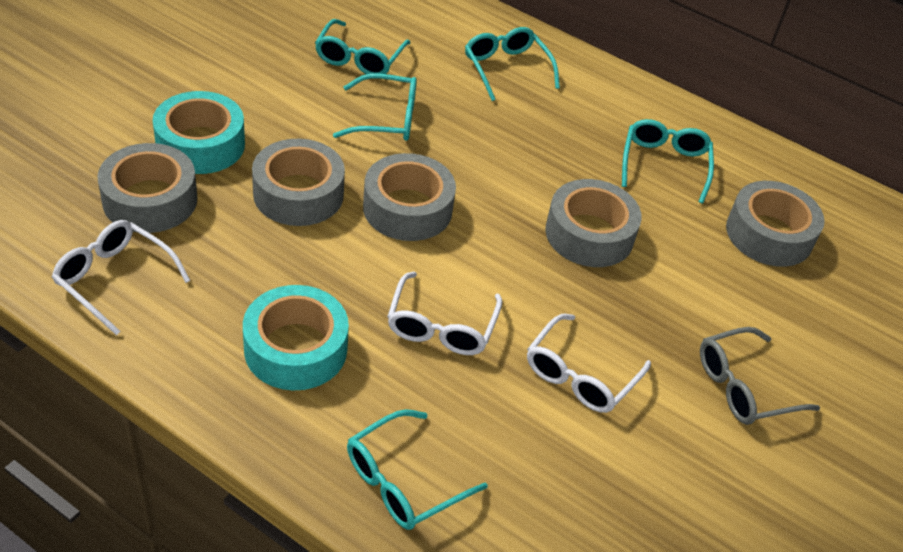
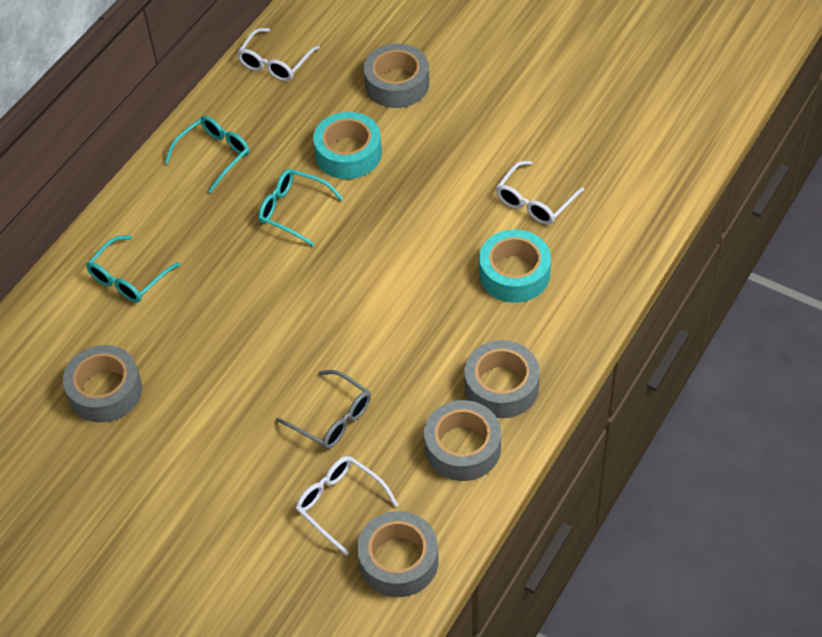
turquoise glasses: 5 -> 3

